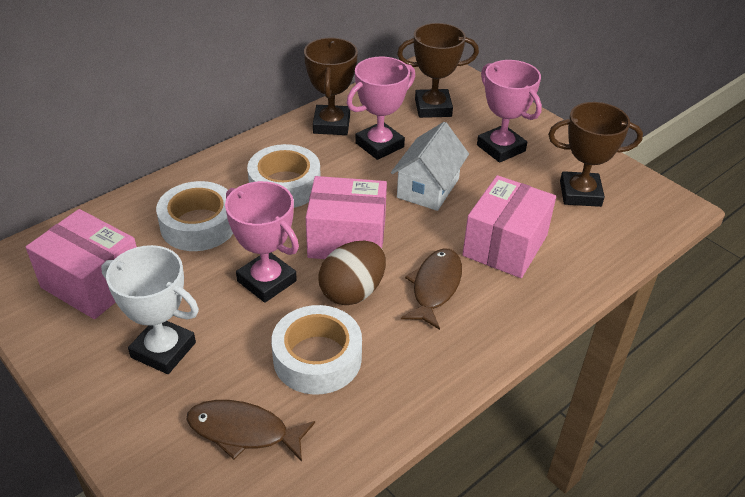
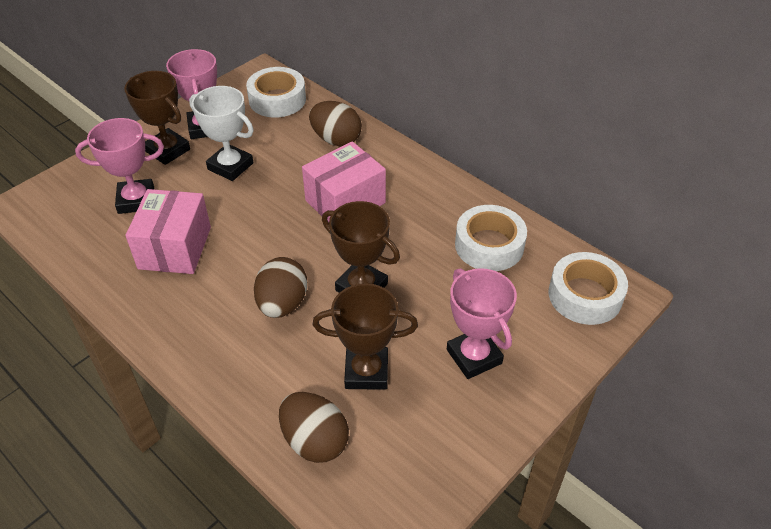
brown egg: 1 -> 3
brown fish: 2 -> 0
pink box: 3 -> 2
white house: 1 -> 0

